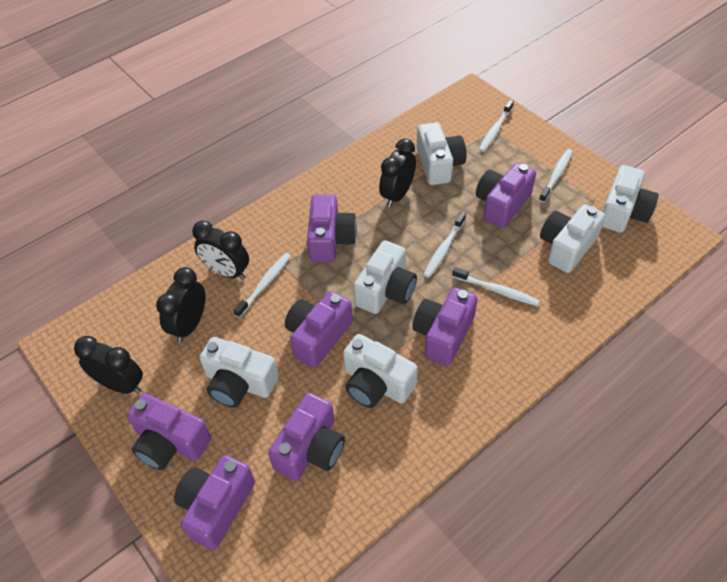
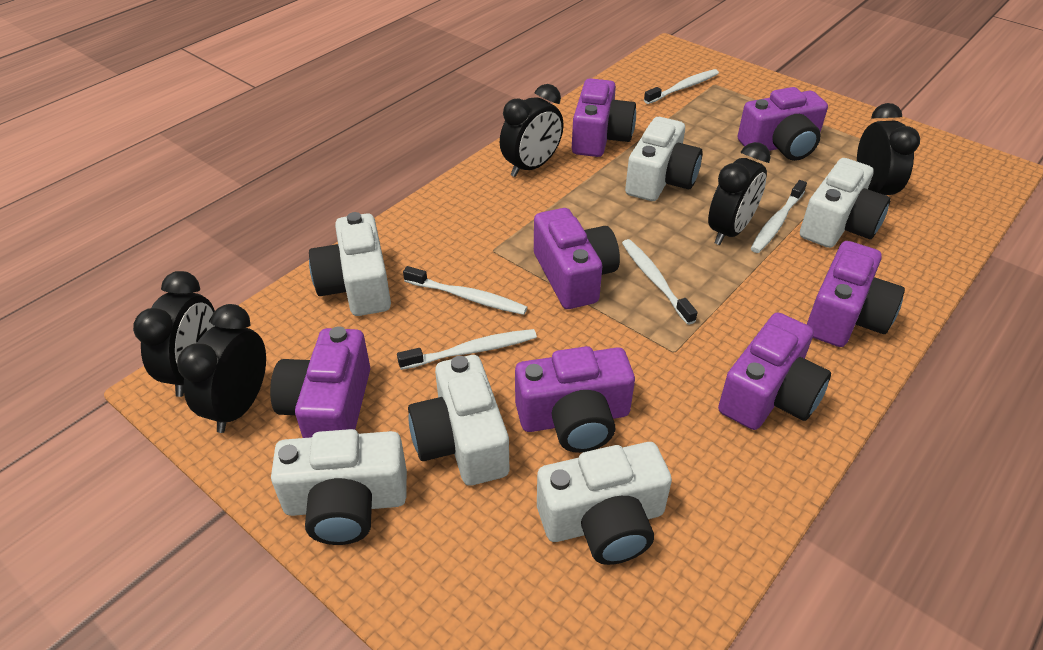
black clock: 4 -> 5

